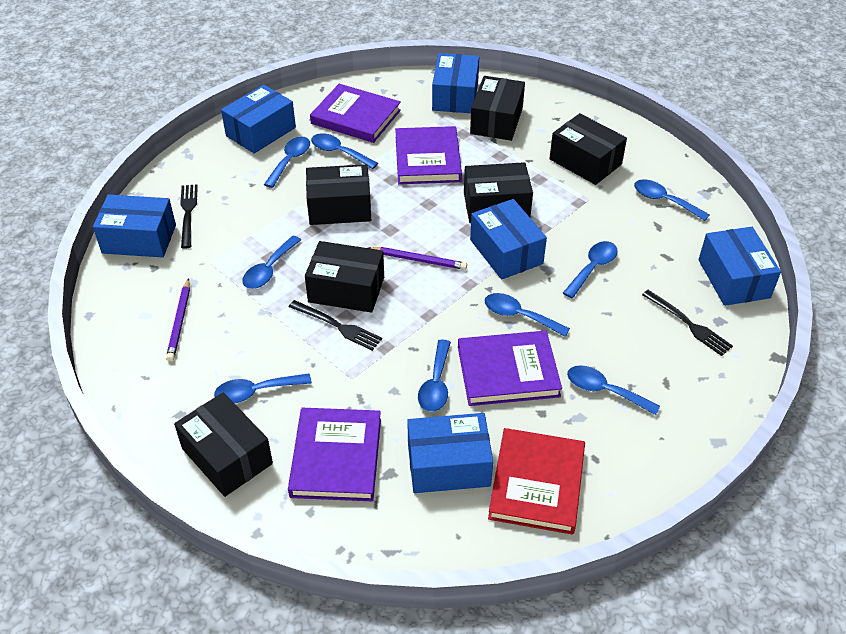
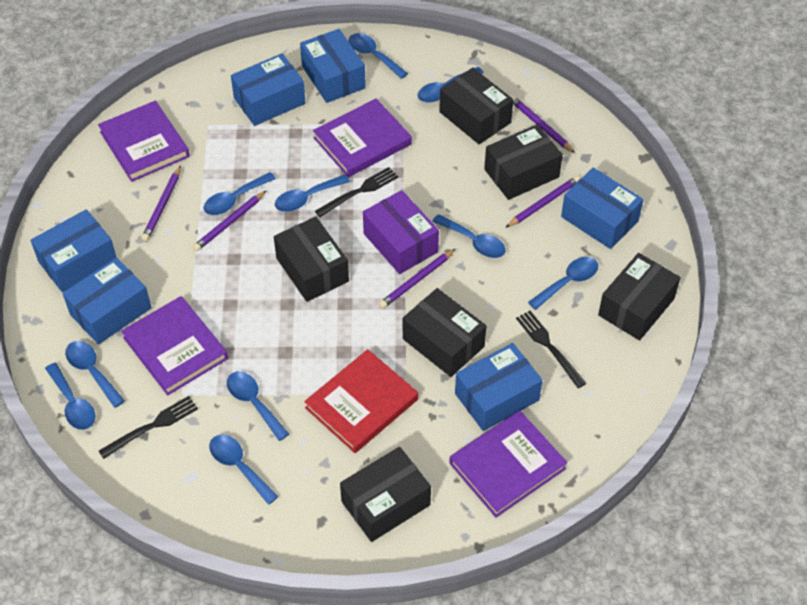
blue spoon: 9 -> 10
purple box: 0 -> 1
purple pencil: 2 -> 5

